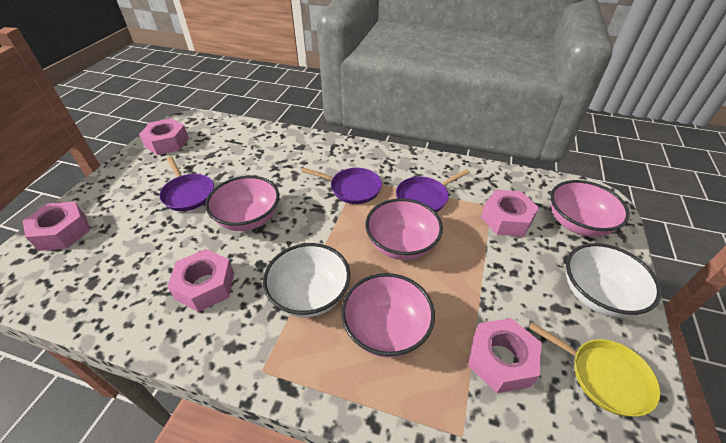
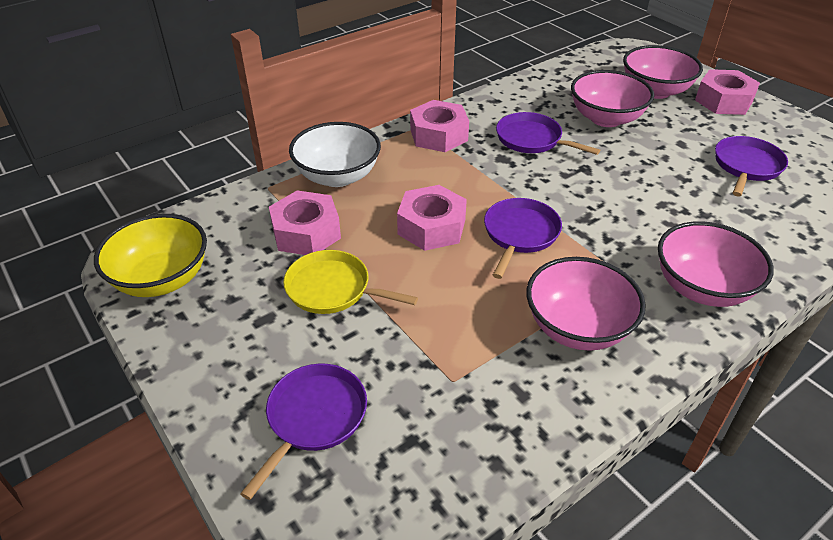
pink nut: 5 -> 4
purple pan: 3 -> 4
white bowl: 2 -> 1
yellow bowl: 0 -> 1

